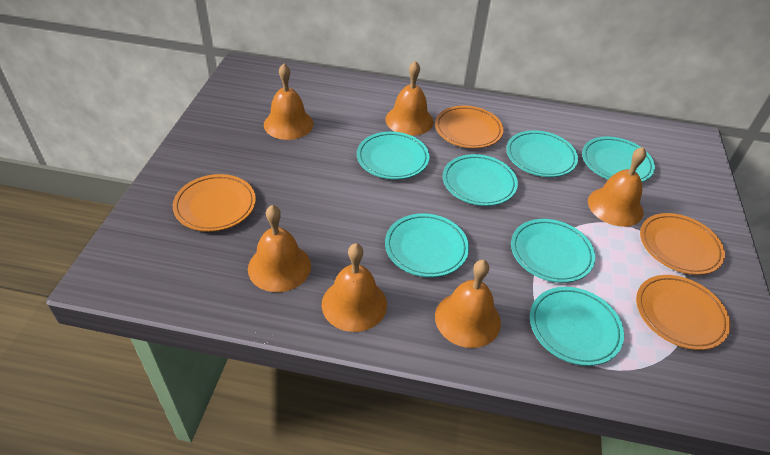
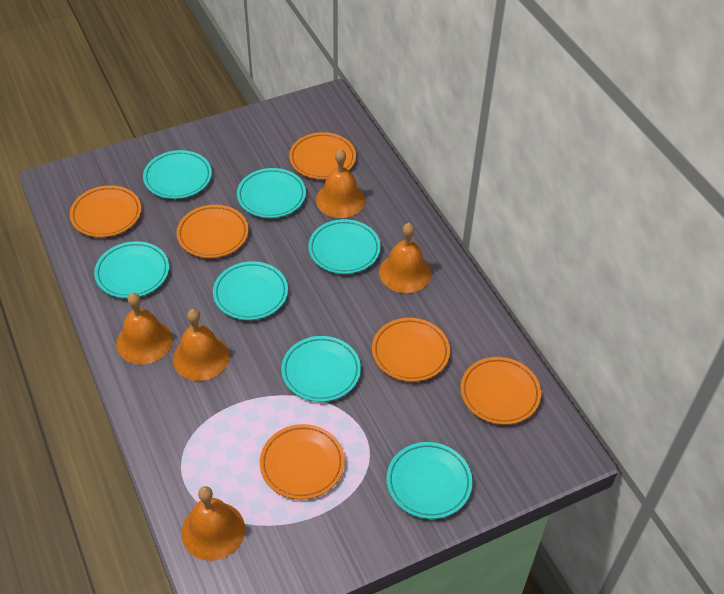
orange bell: 6 -> 5
orange plate: 4 -> 6

